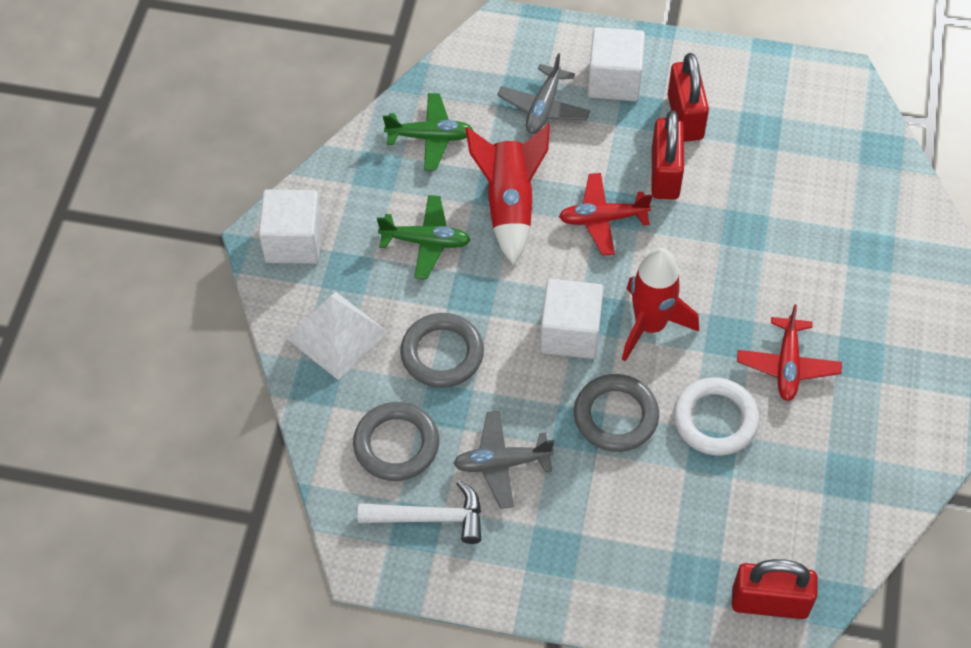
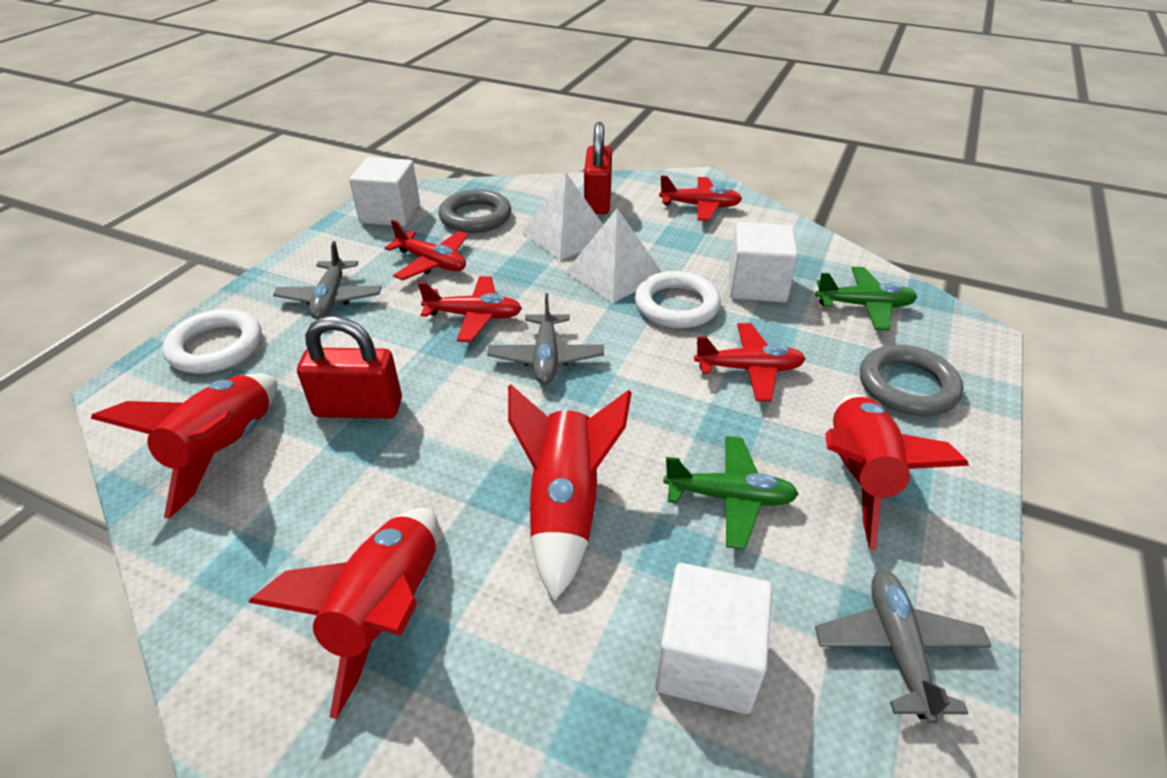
grey plane: 2 -> 3
grey ring: 3 -> 2
red padlock: 3 -> 2
red plane: 2 -> 4
red rocket: 2 -> 4
white hammer: 1 -> 0
white pyramid: 1 -> 2
white ring: 1 -> 2

